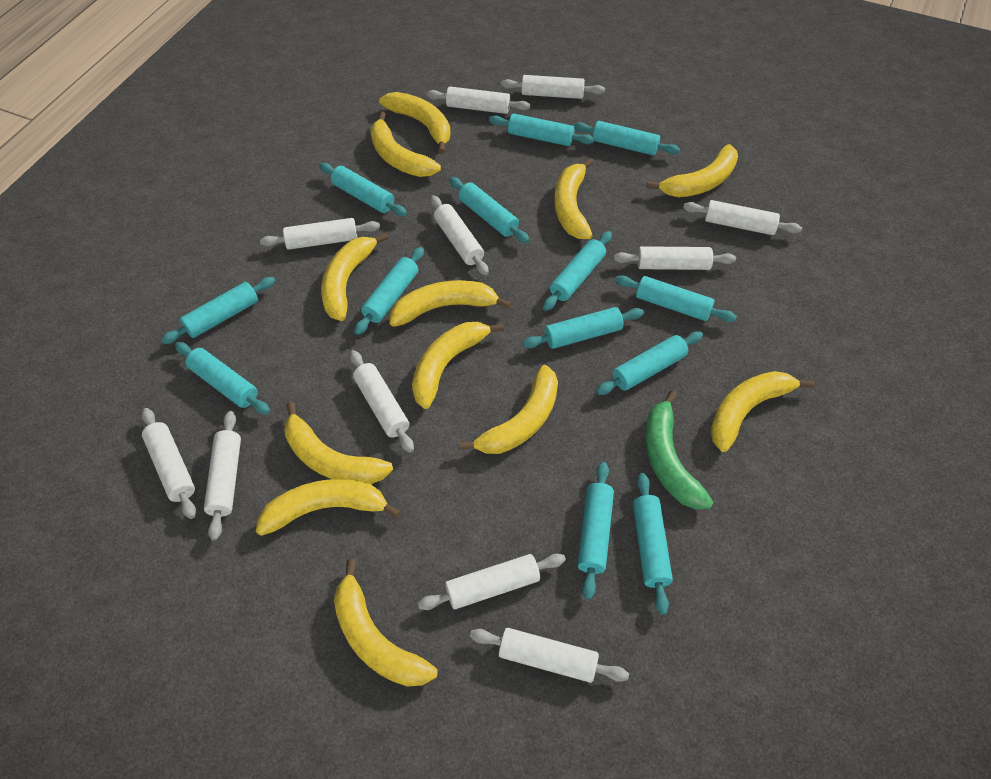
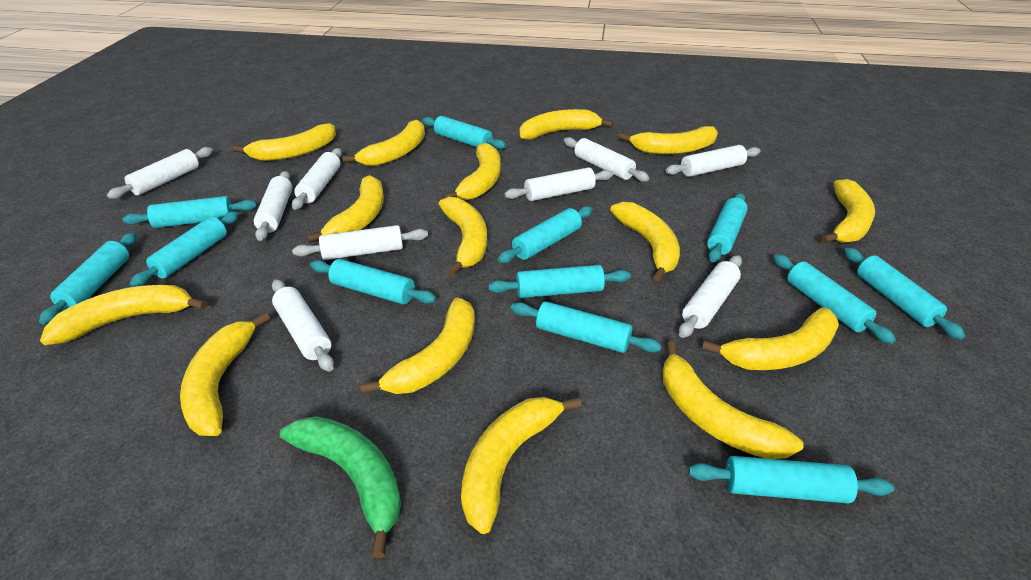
turquoise rolling pin: 13 -> 12
white rolling pin: 11 -> 9
yellow banana: 12 -> 15

